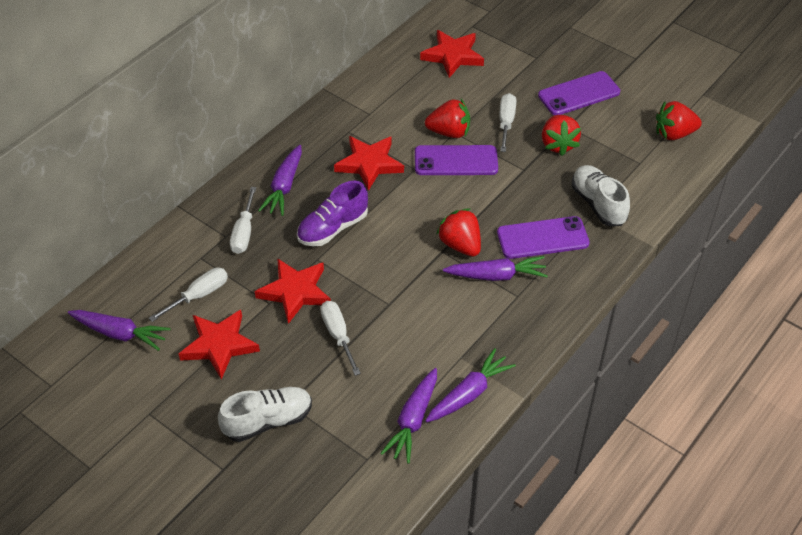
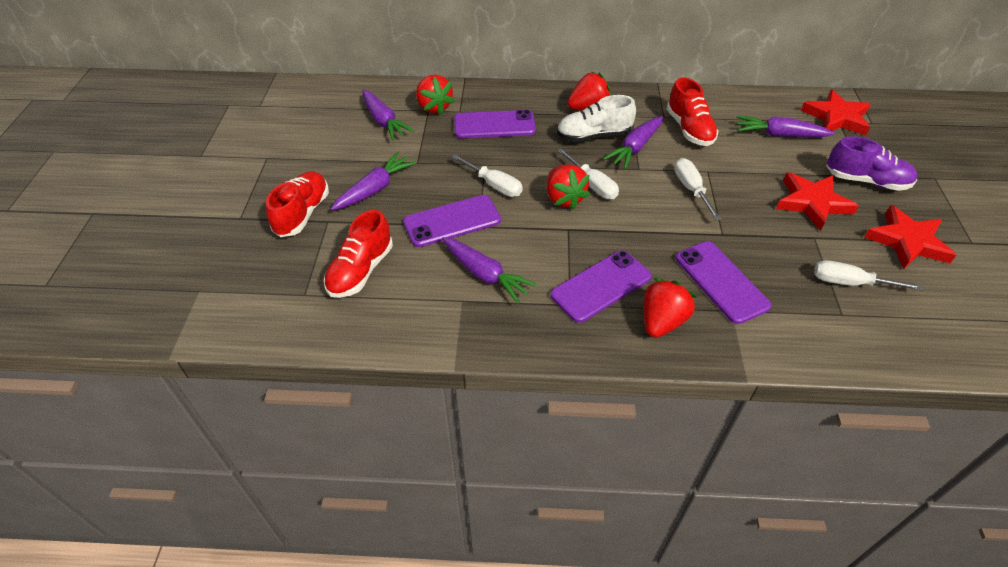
purple phone: 3 -> 4
red shoe: 0 -> 3
red star: 4 -> 3
white shoe: 2 -> 1

